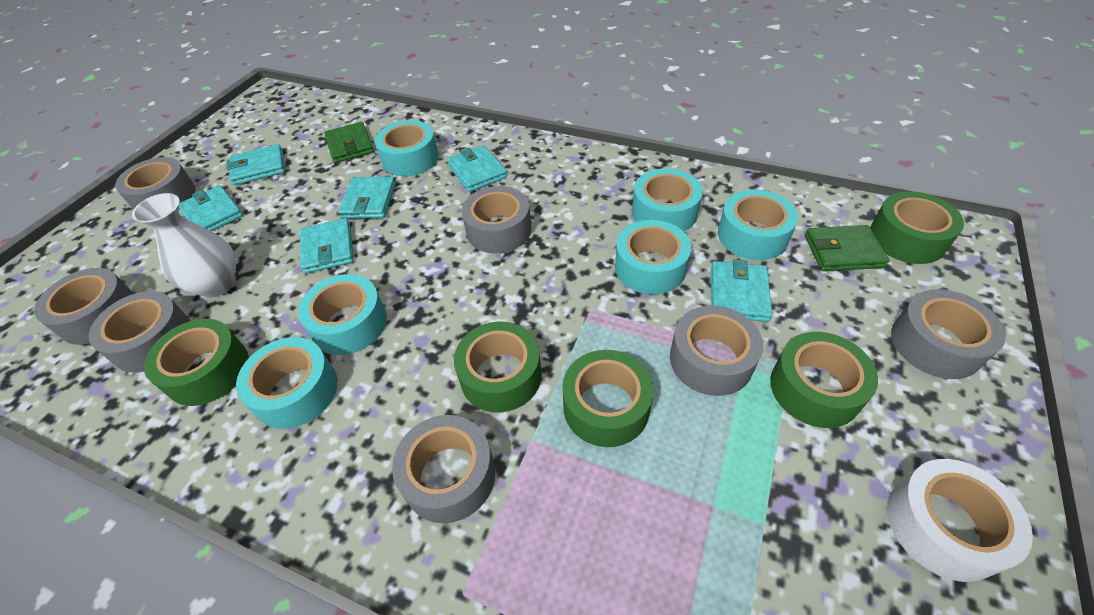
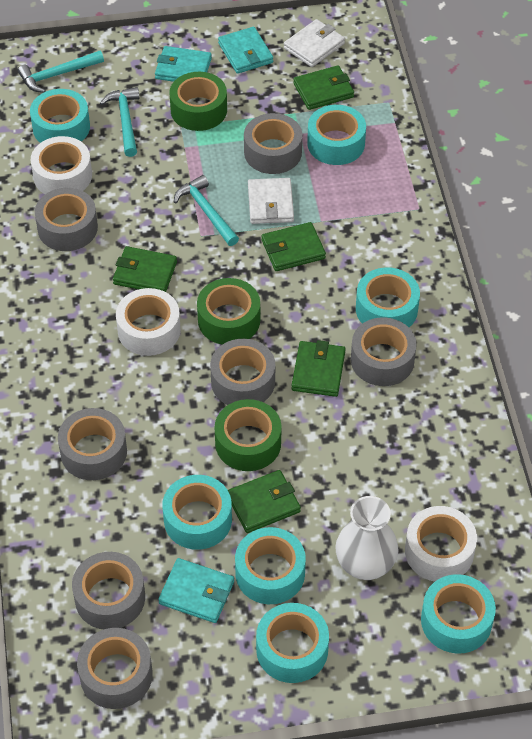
green tape: 5 -> 3
green wallet: 2 -> 5
turquoise hammer: 0 -> 3
turquoise tape: 6 -> 7
turquoise wallet: 6 -> 3
white tape: 1 -> 3
white wallet: 0 -> 2

